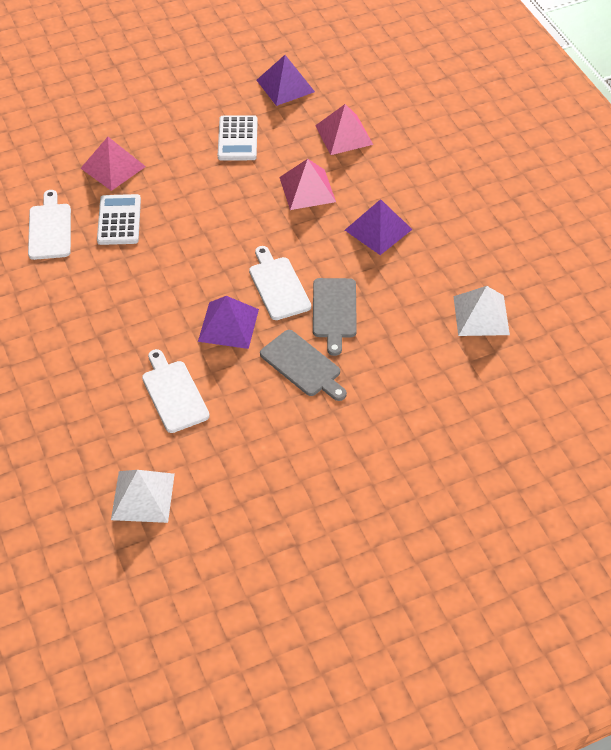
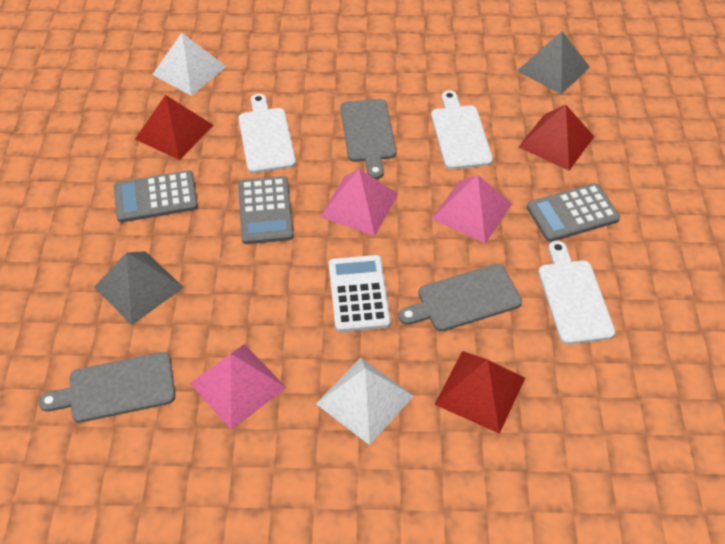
grey calculator: 0 -> 3
grey cutting board: 2 -> 3
grey pyramid: 0 -> 2
purple pyramid: 3 -> 0
red pyramid: 0 -> 3
white calculator: 2 -> 1

